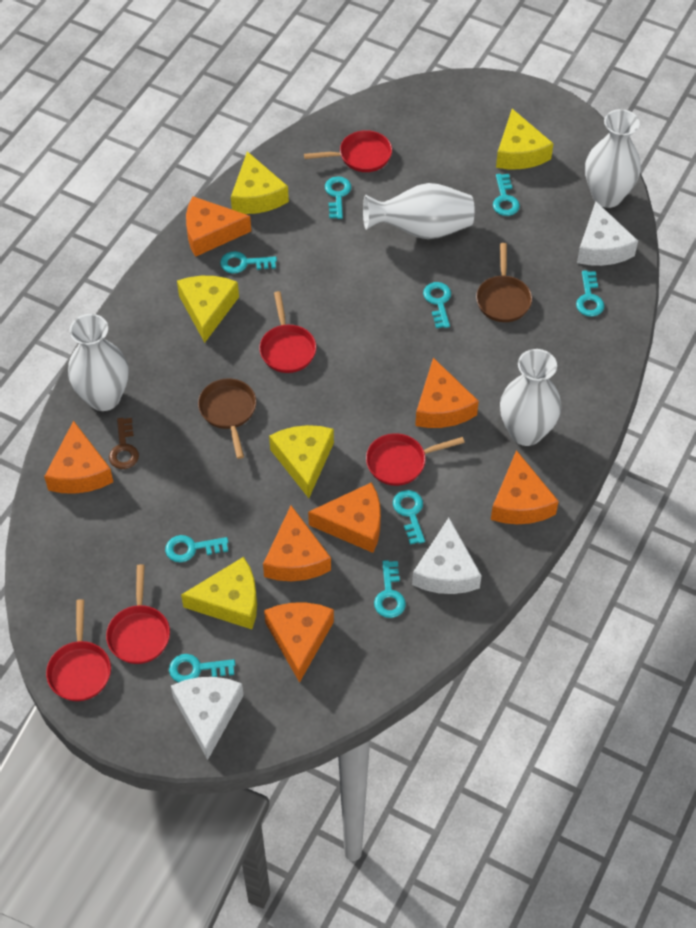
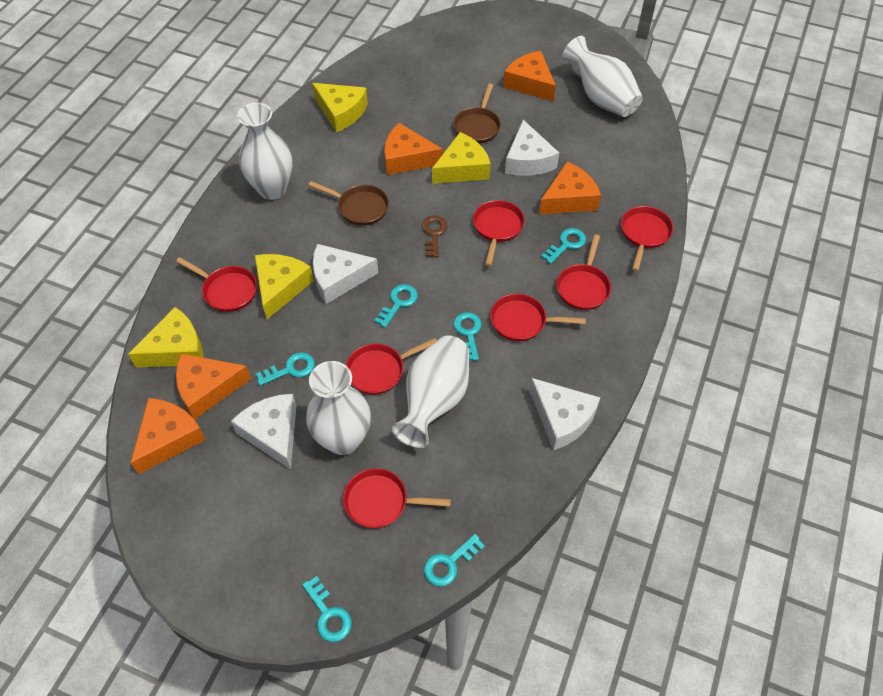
orange cheese: 7 -> 5
red pan: 5 -> 7
turquoise key: 9 -> 6
white cheese: 3 -> 4
yellow cheese: 5 -> 4

